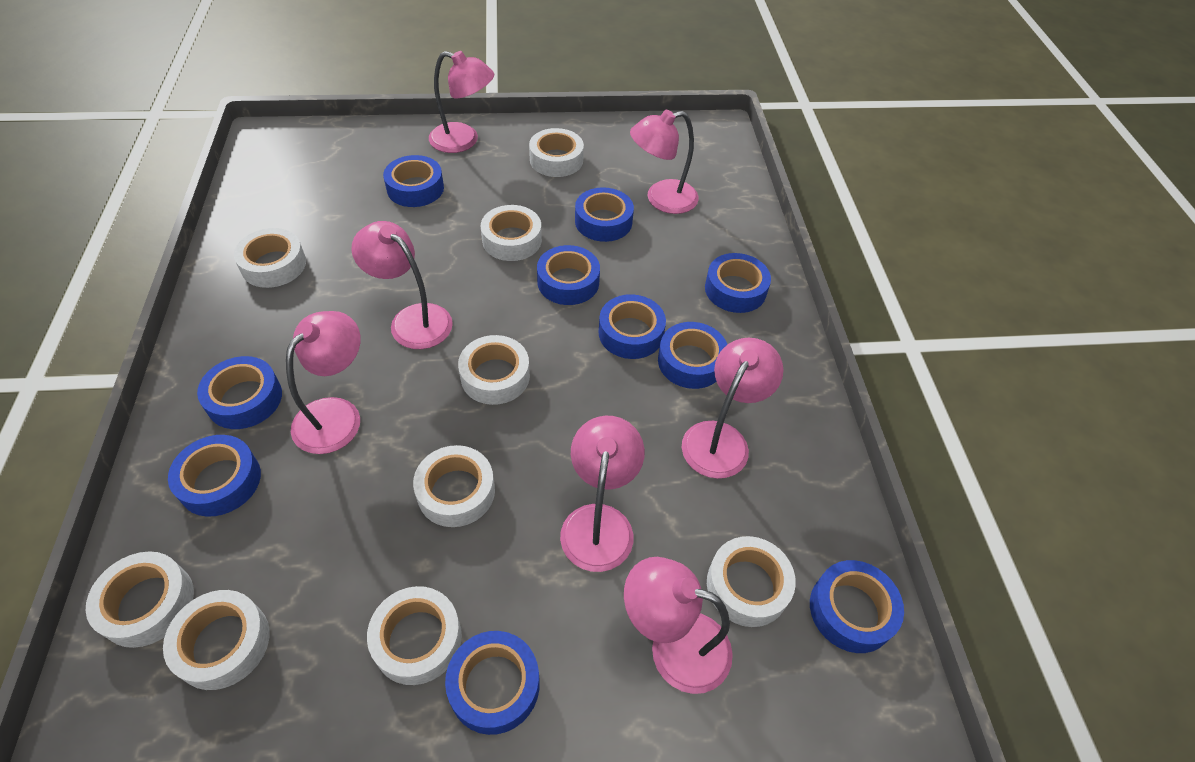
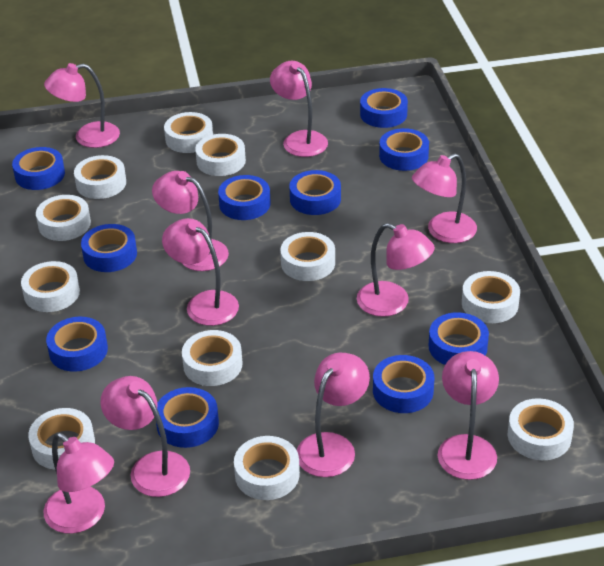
pink lamp: 7 -> 10
white tape: 9 -> 11

